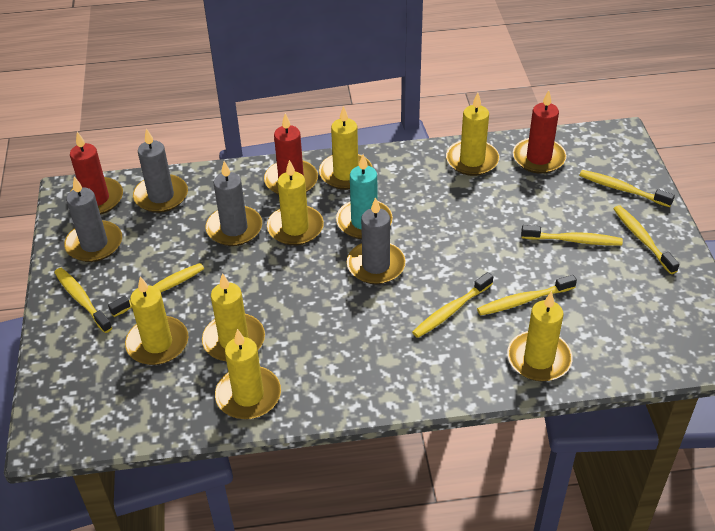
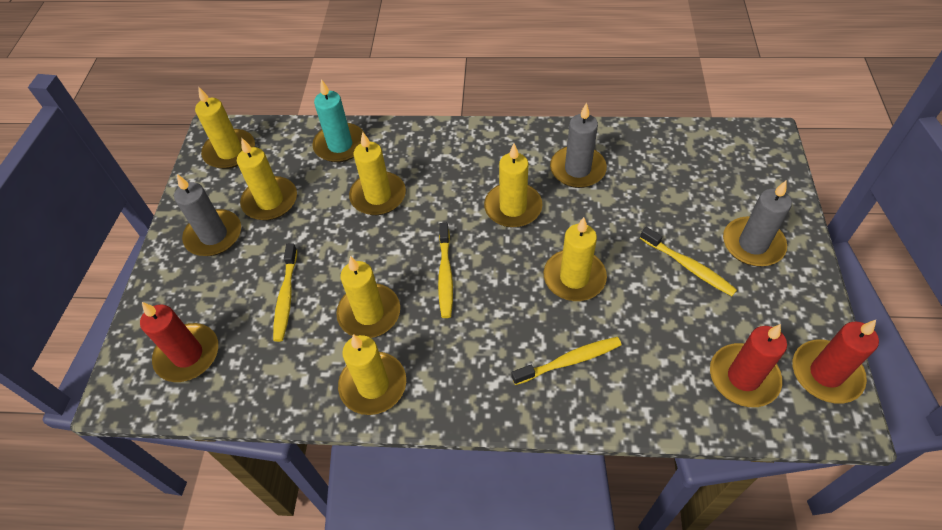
grey candle: 4 -> 3
yellow toothbrush: 7 -> 4

